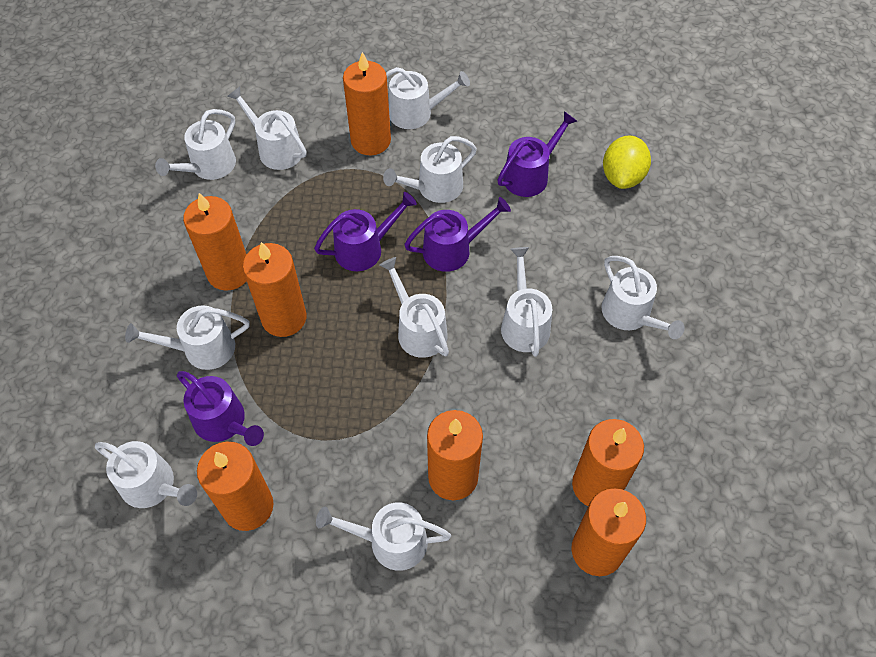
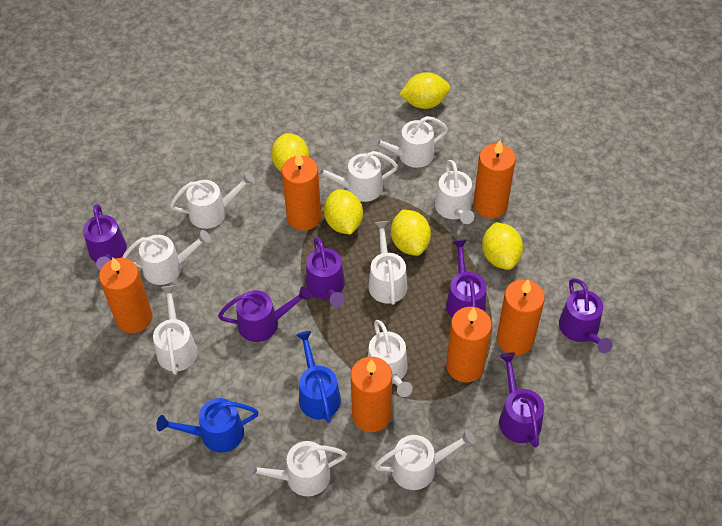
blue watering can: 0 -> 2
orange candle: 7 -> 6
purple watering can: 4 -> 6
yellow lemon: 1 -> 5

